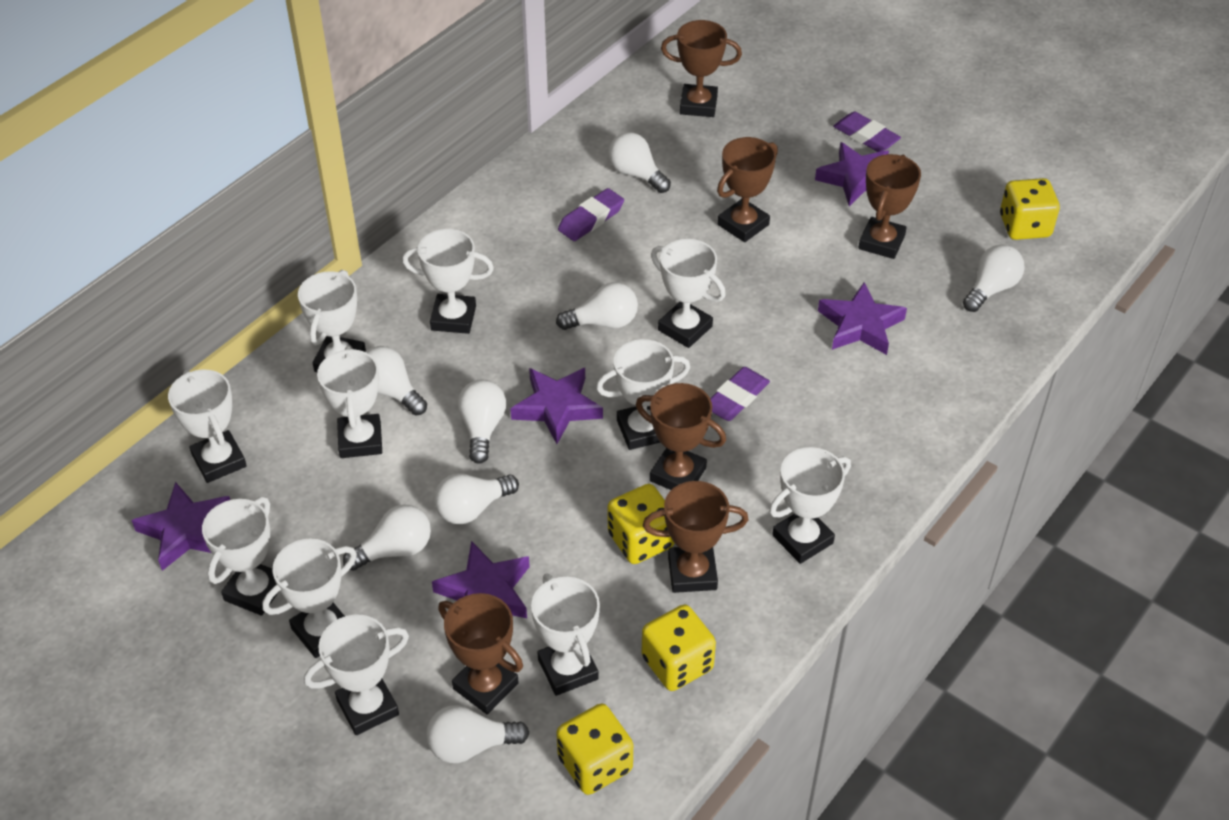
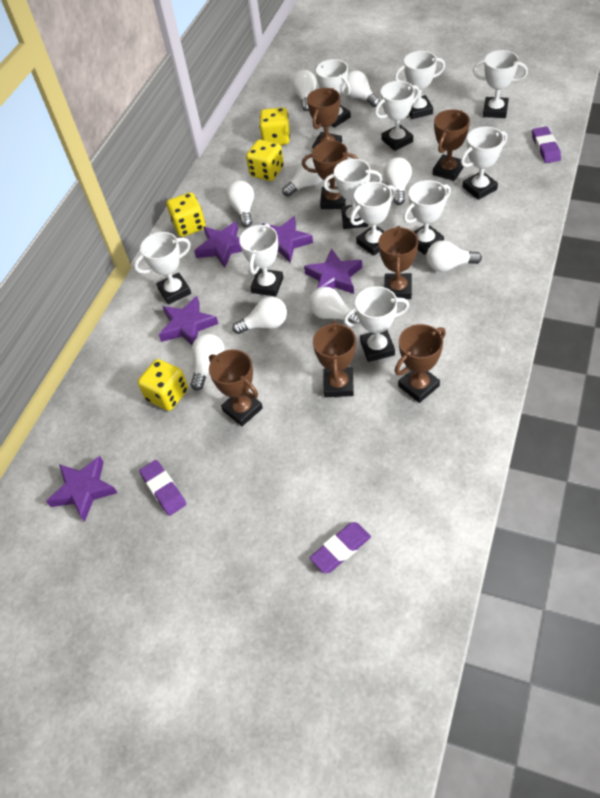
brown trophy: 6 -> 7
white light bulb: 8 -> 9

